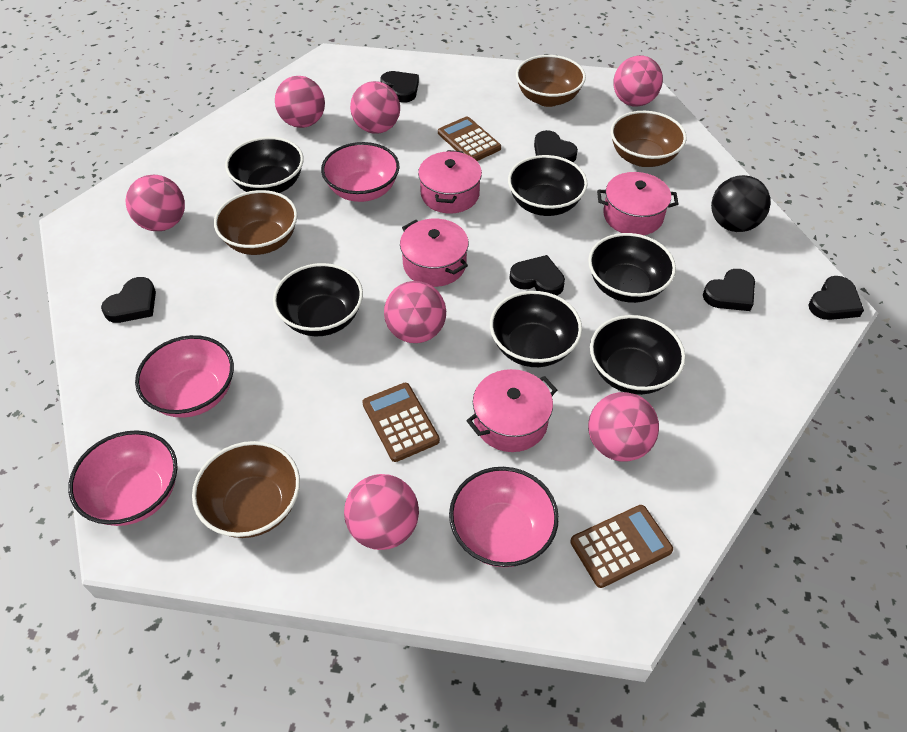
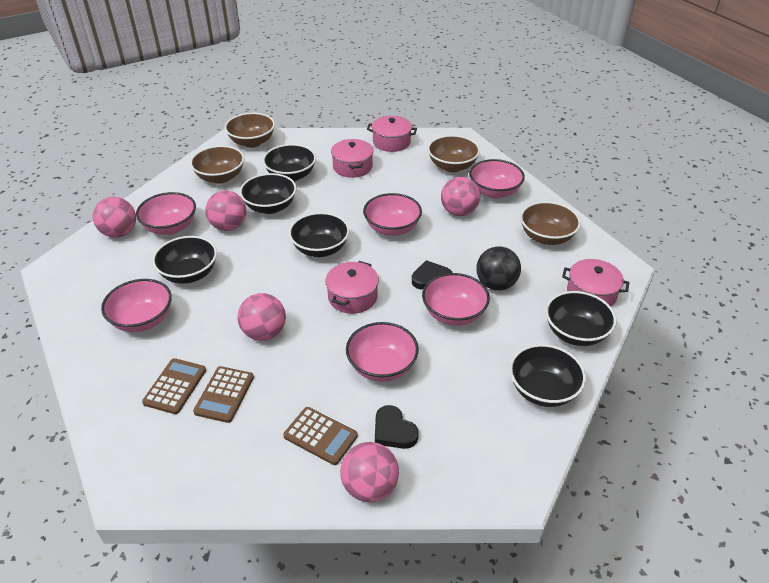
black heart: 6 -> 2
pink ball: 7 -> 5
pink bowl: 4 -> 6

